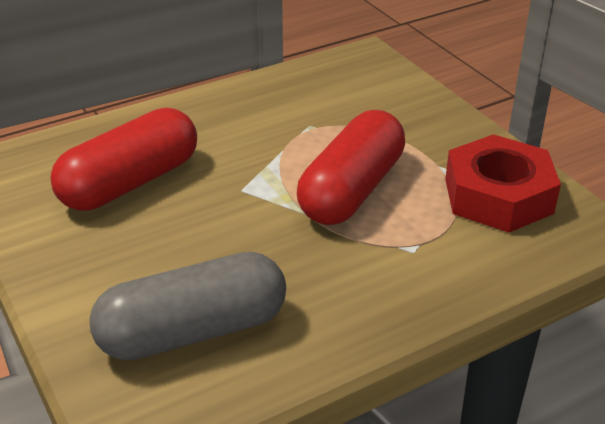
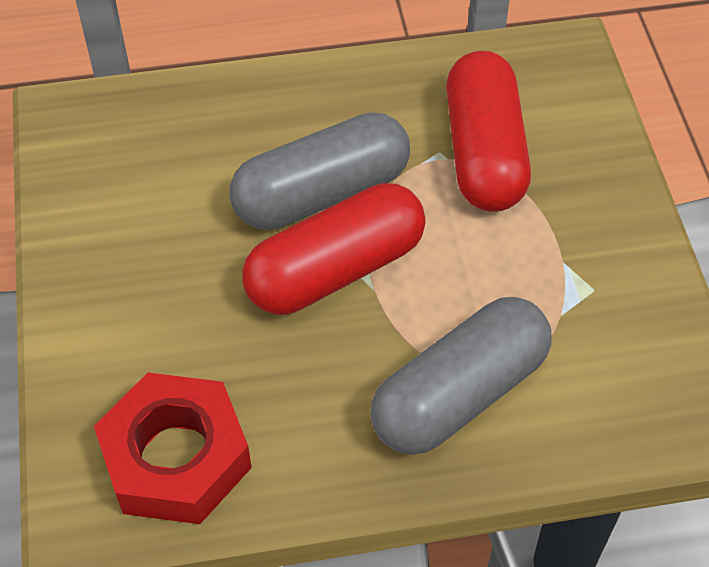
grey capsule: 1 -> 2

